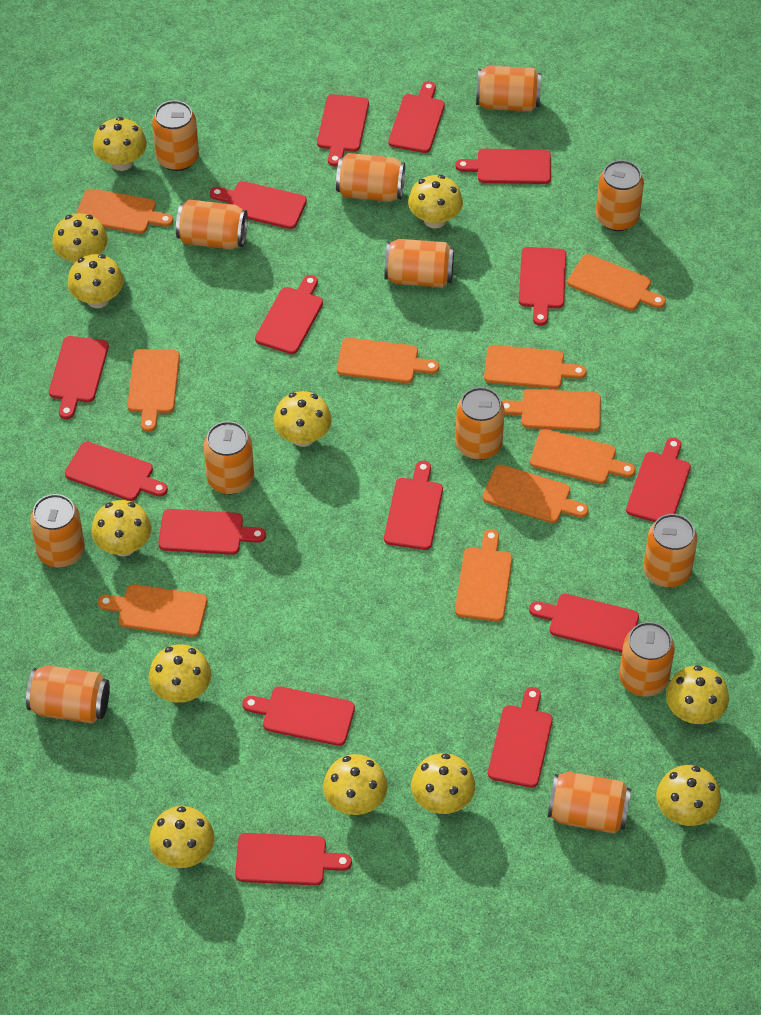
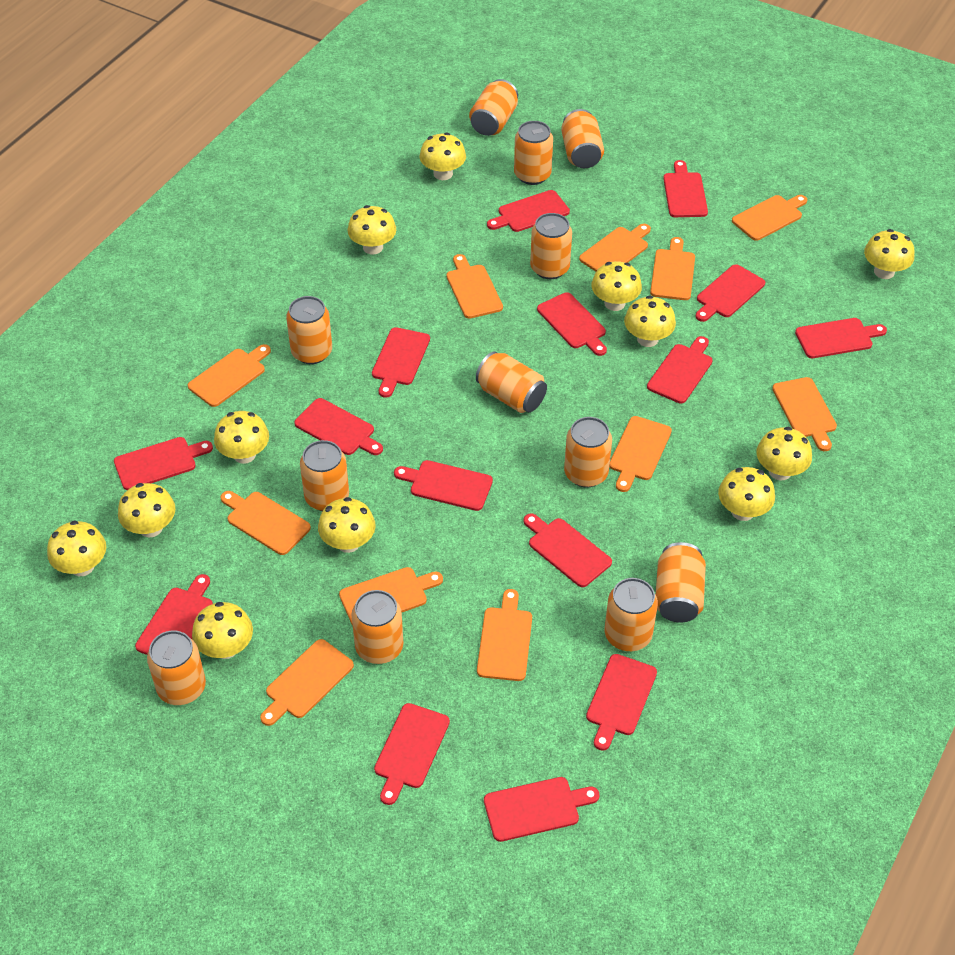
orange can: 13 -> 12
orange cutting board: 10 -> 11

